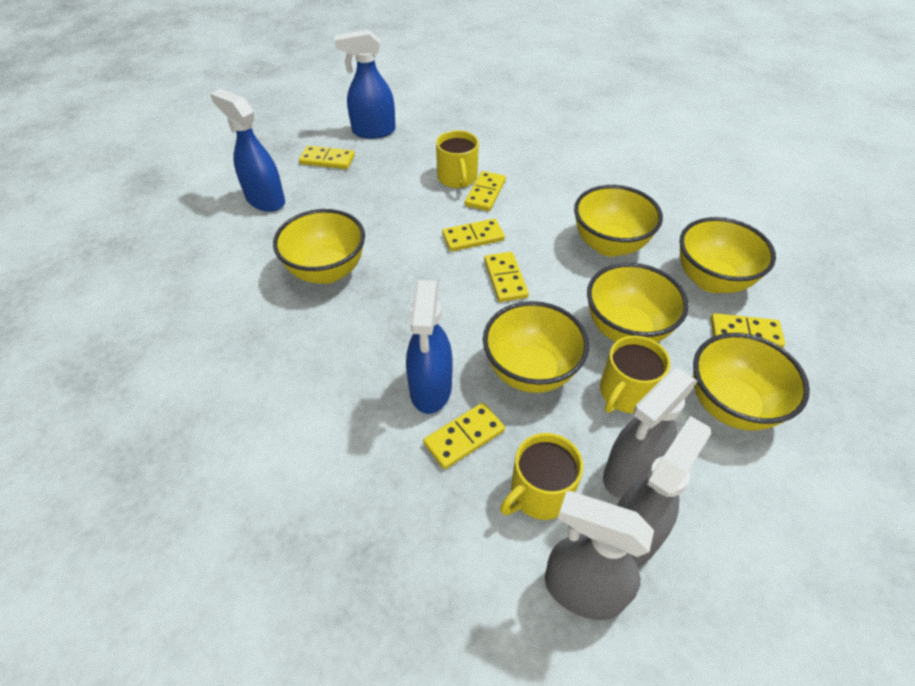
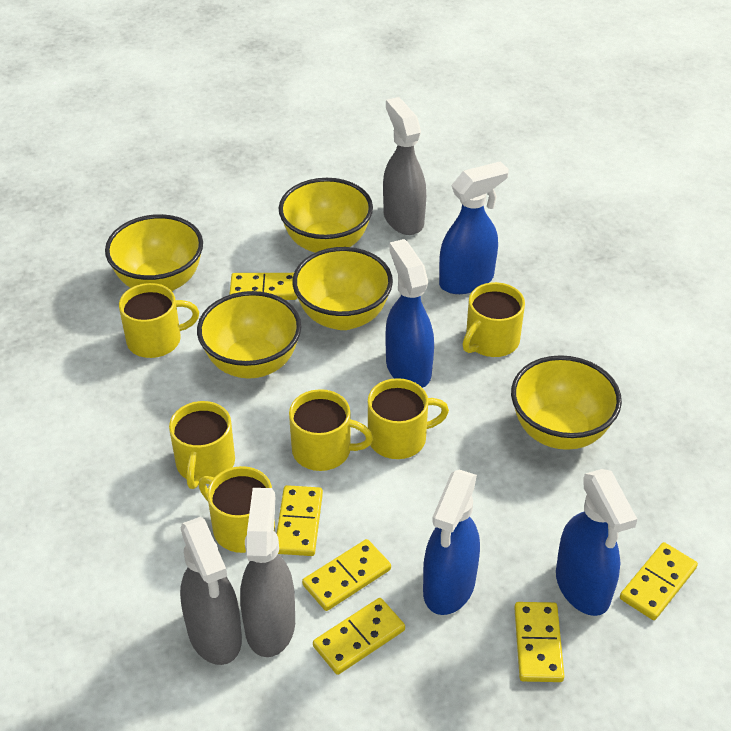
blue spray bottle: 3 -> 4
yellow bowl: 6 -> 5
yellow mug: 3 -> 6

